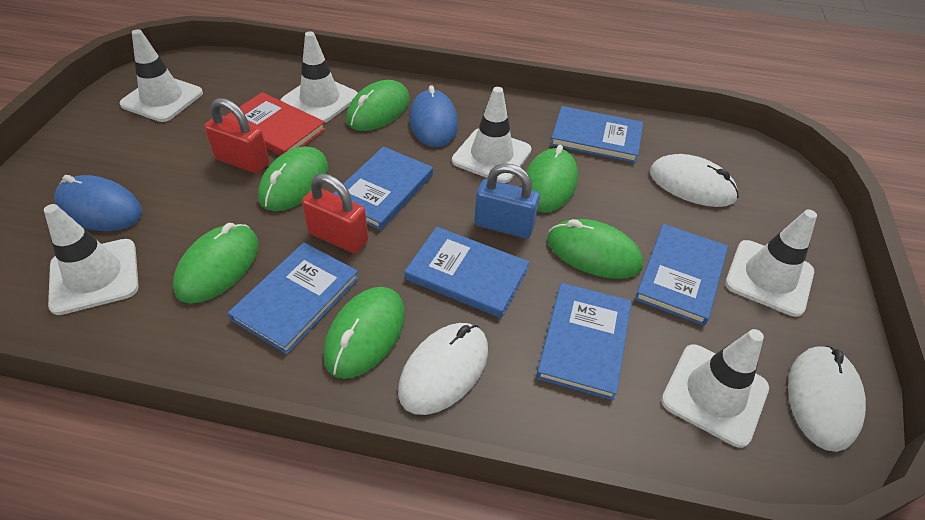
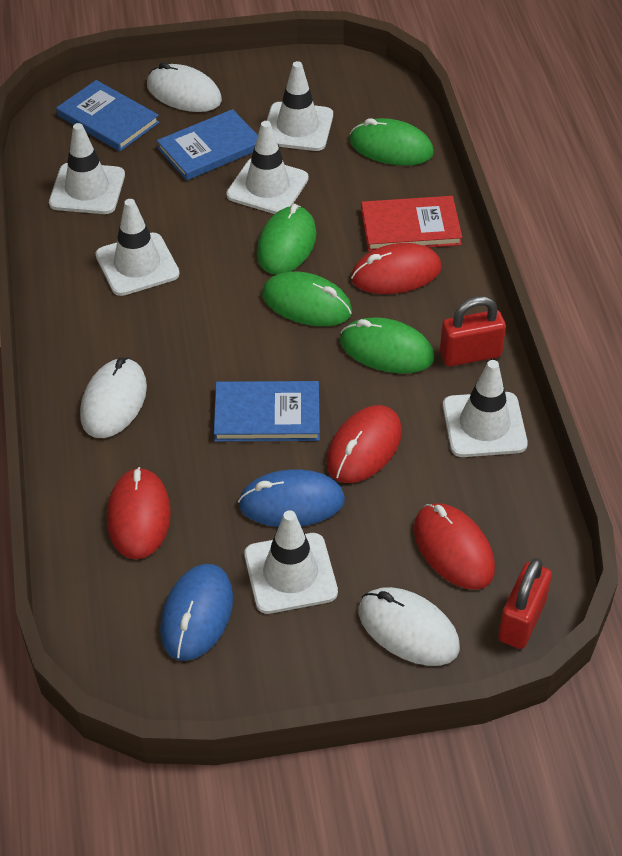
blue book: 6 -> 3
blue padlock: 1 -> 0
green mouse: 6 -> 4
red mouse: 0 -> 4

